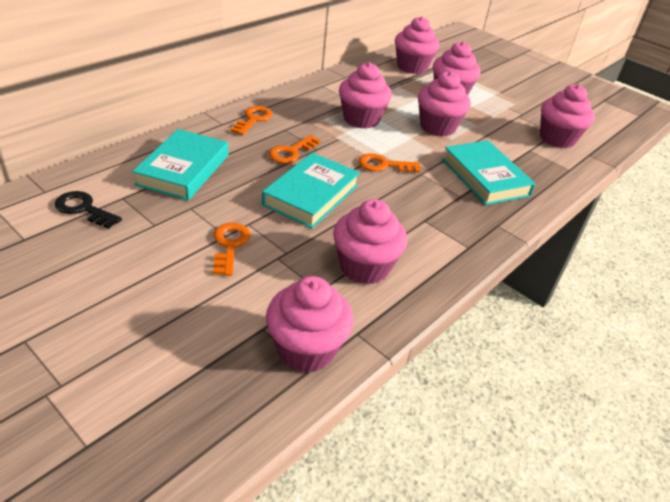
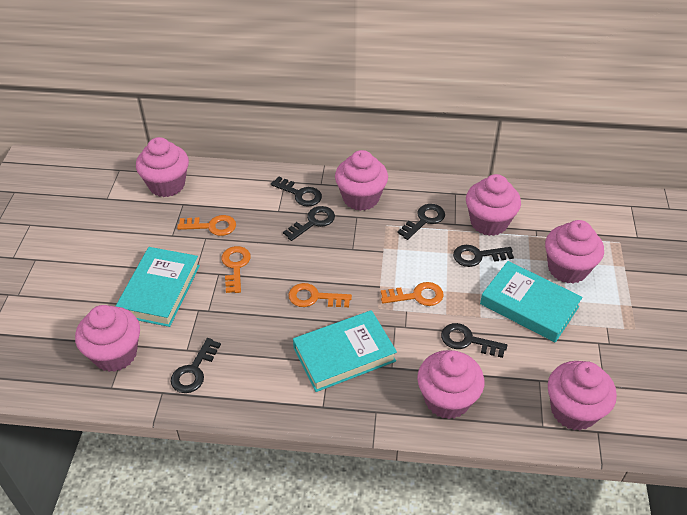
black key: 1 -> 6

